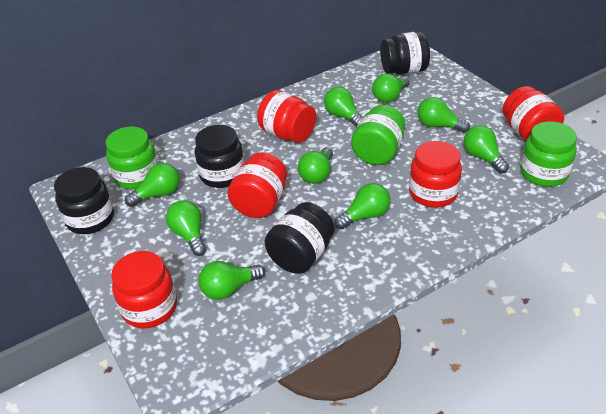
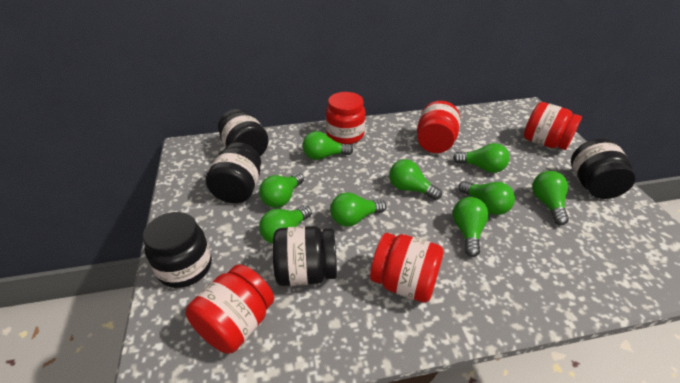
black jar: 4 -> 5
green jar: 3 -> 0

